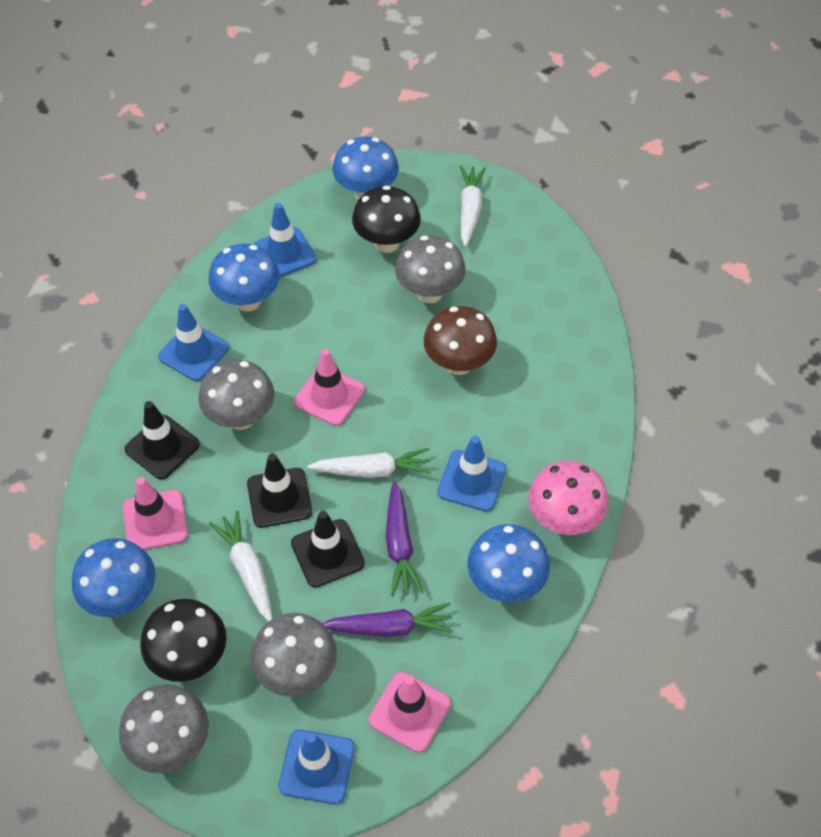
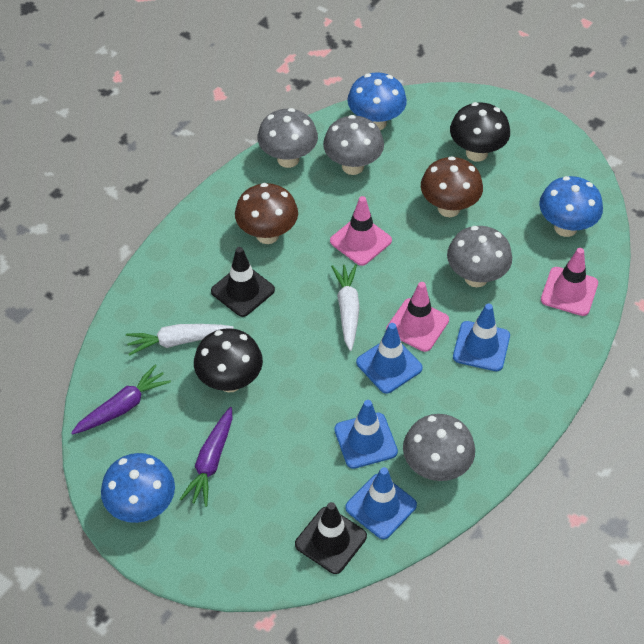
black traffic cone: 3 -> 2
blue mushroom: 4 -> 3
brown mushroom: 1 -> 2
pink mushroom: 1 -> 0
white carrot: 3 -> 2

